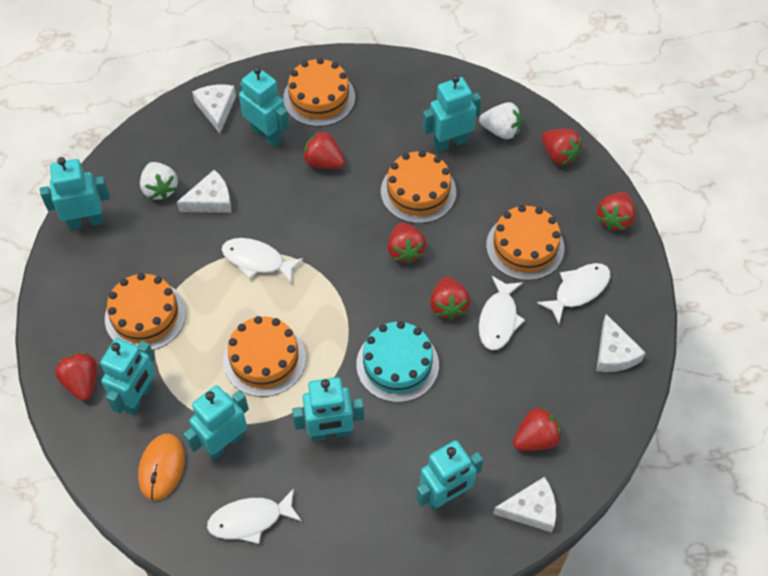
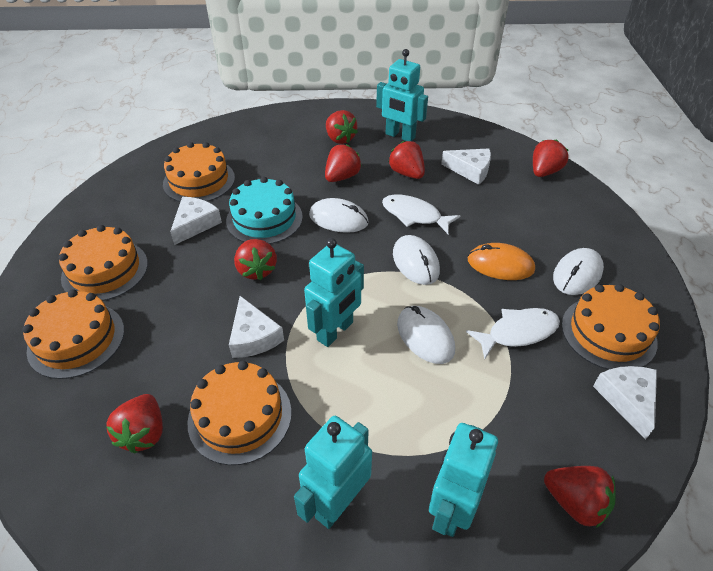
turquoise robot: 7 -> 4
white fish: 4 -> 2
white mouse: 0 -> 4
white strawberry: 2 -> 0

